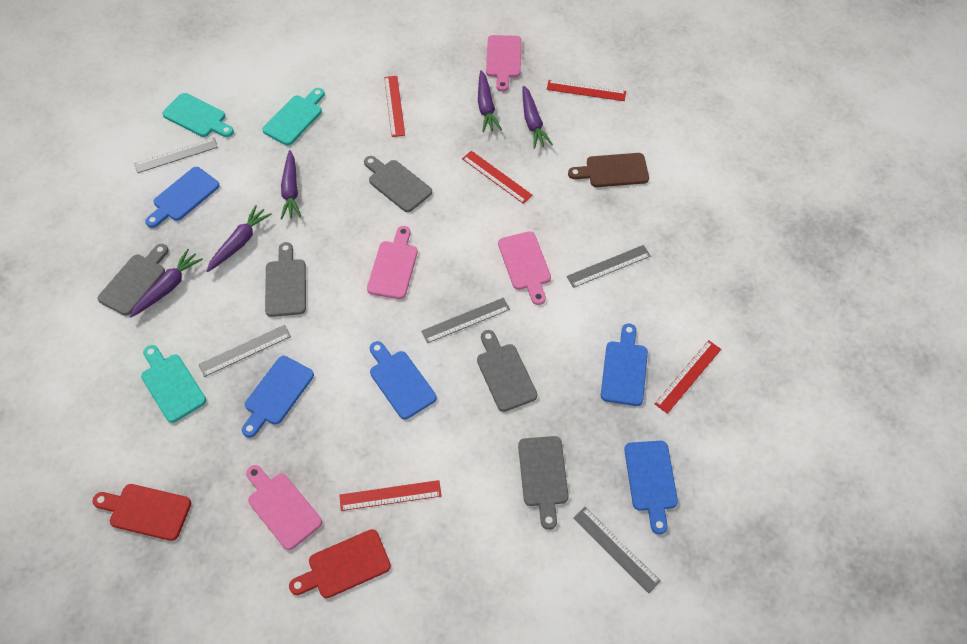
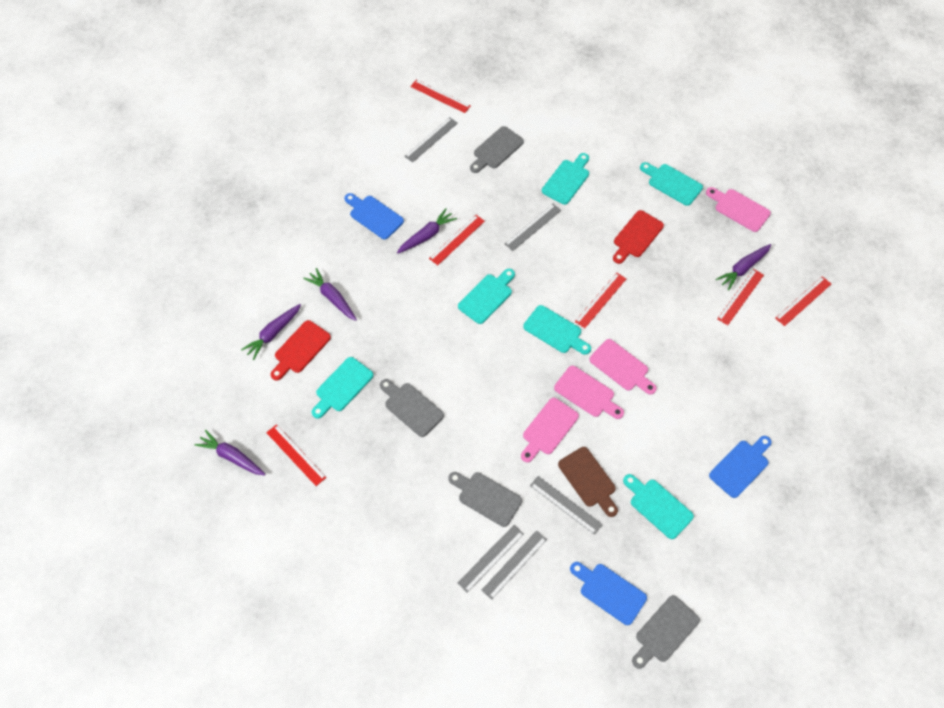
blue cutting board: 5 -> 3
grey cutting board: 5 -> 4
red ruler: 5 -> 6
turquoise cutting board: 3 -> 6

